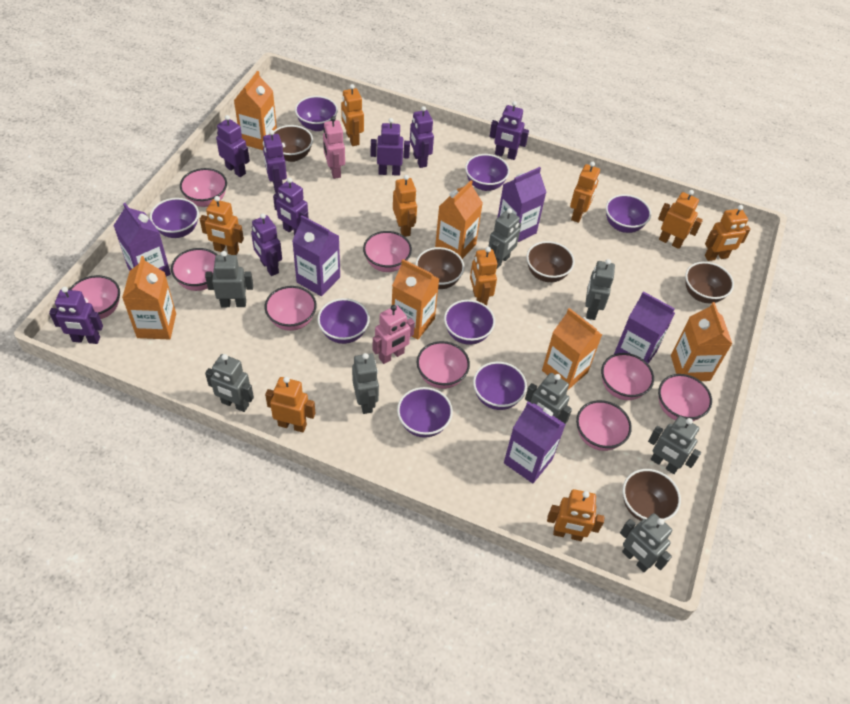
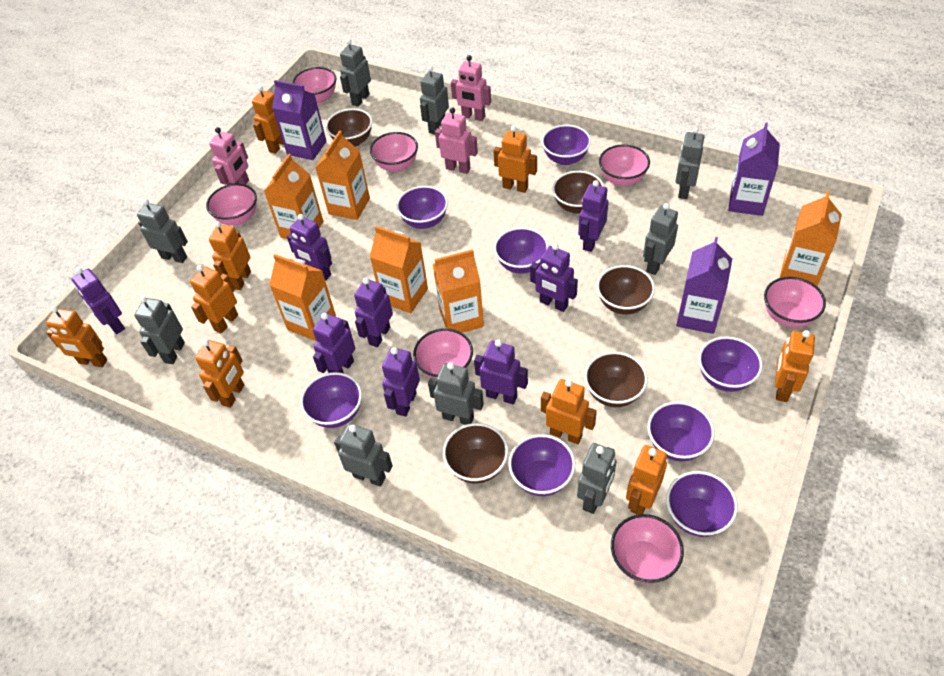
grey robot: 8 -> 9
pink bowl: 9 -> 7
pink robot: 2 -> 3
purple carton: 5 -> 3

